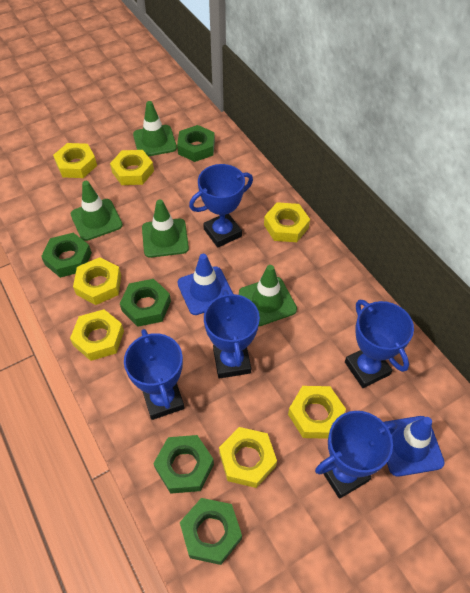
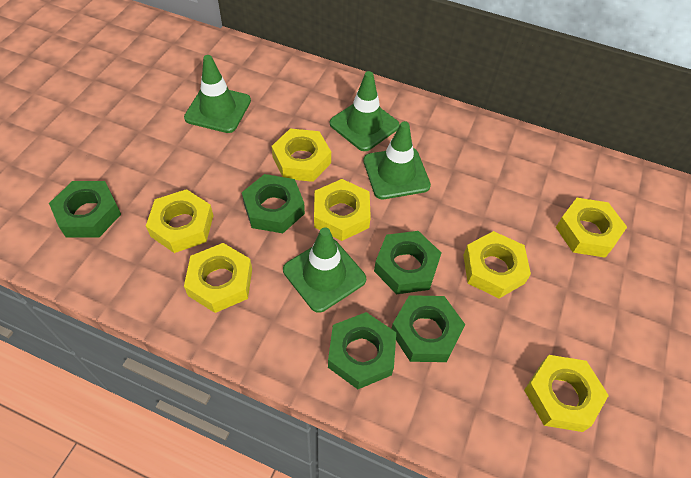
blue traffic cone: 2 -> 0
blue trophy: 5 -> 0

